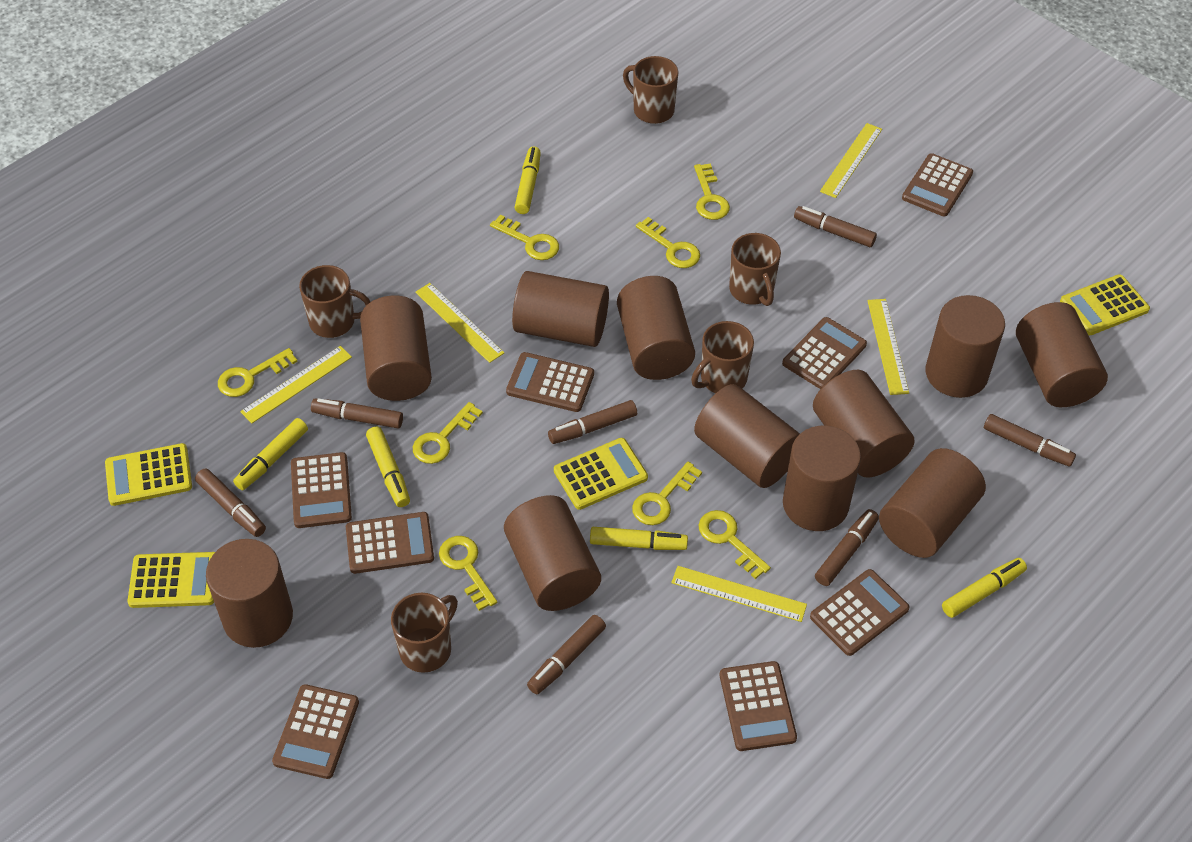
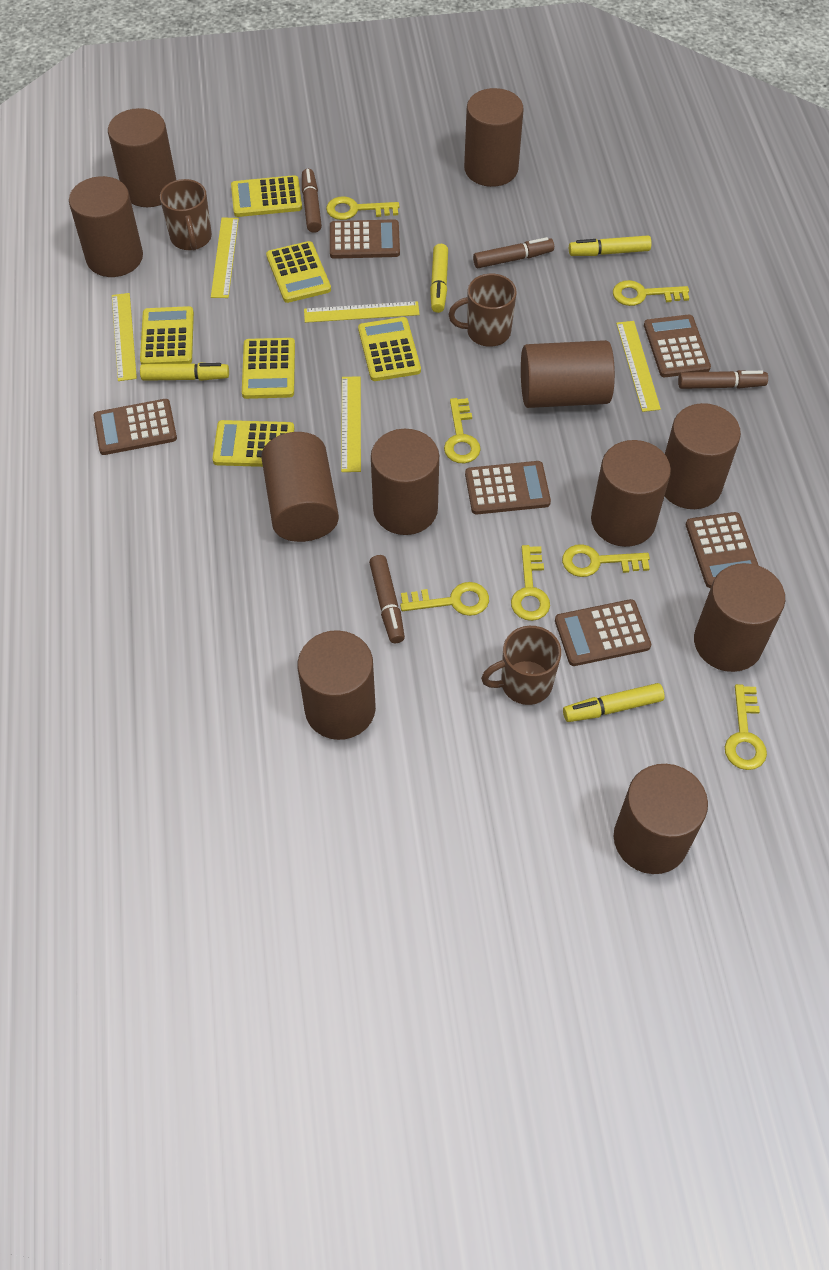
brown calculator: 8 -> 6
brown marker: 7 -> 4
brown mug: 5 -> 3
yellow calculator: 4 -> 6
yellow key: 8 -> 7
yellow marker: 5 -> 4

